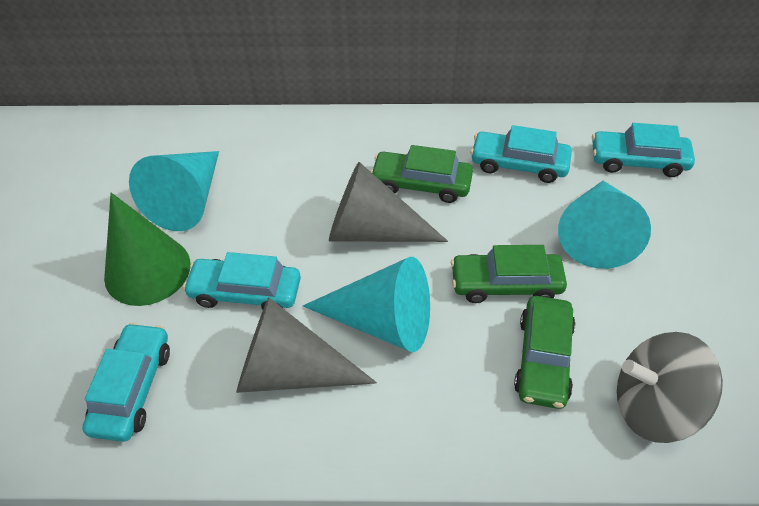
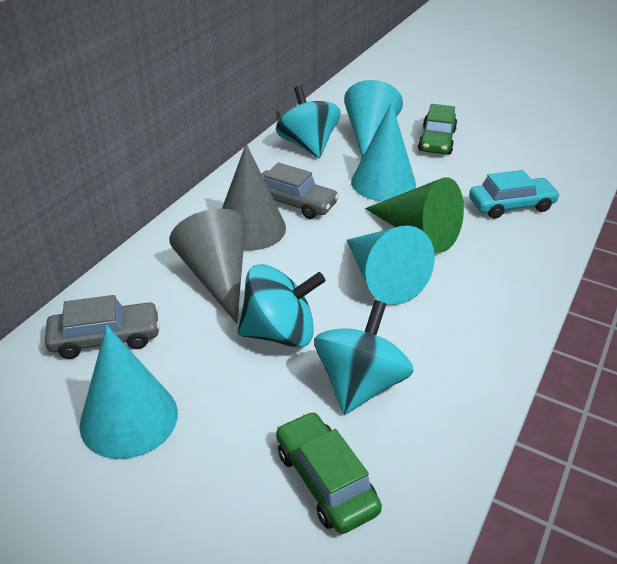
green car: 3 -> 2
grey car: 0 -> 2
grey spinning top: 1 -> 0
turquoise car: 4 -> 1
turquoise cone: 3 -> 4
turquoise spinning top: 0 -> 3

